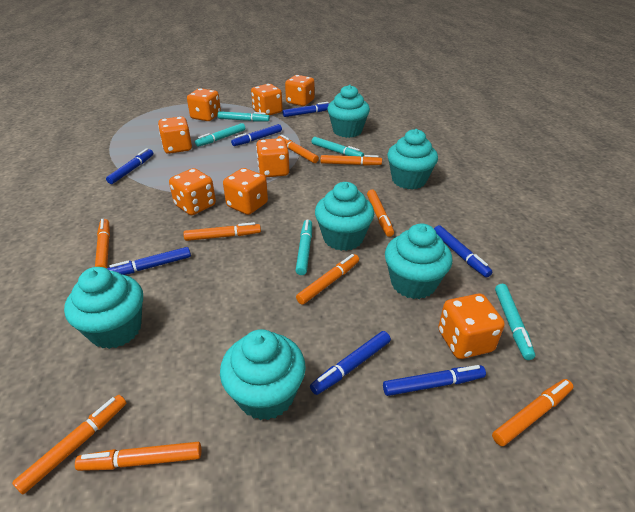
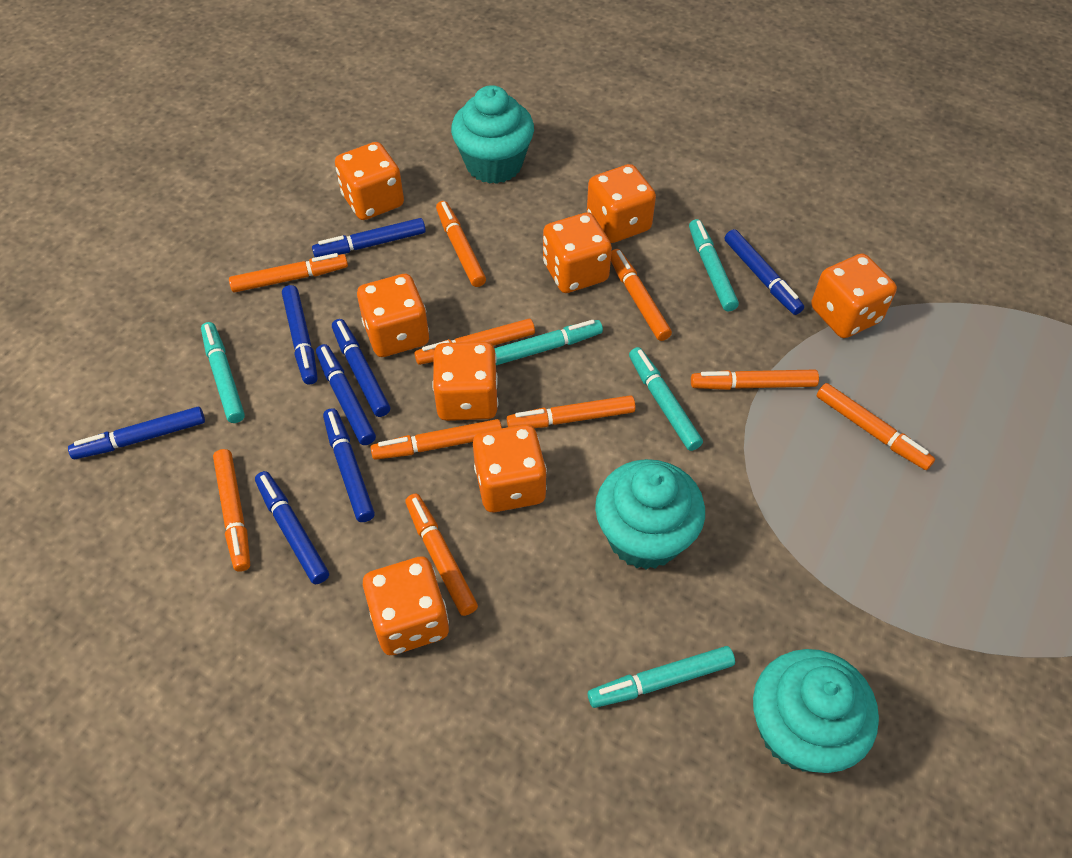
blue marker: 7 -> 8
orange marker: 9 -> 10
turquoise cupcake: 6 -> 3

